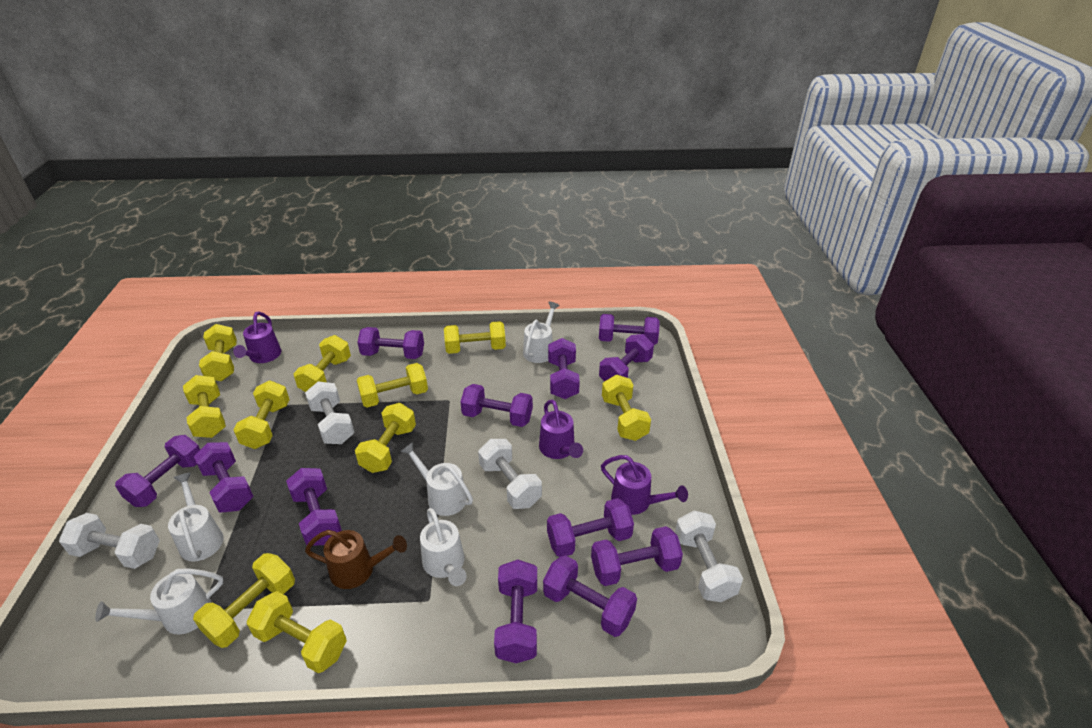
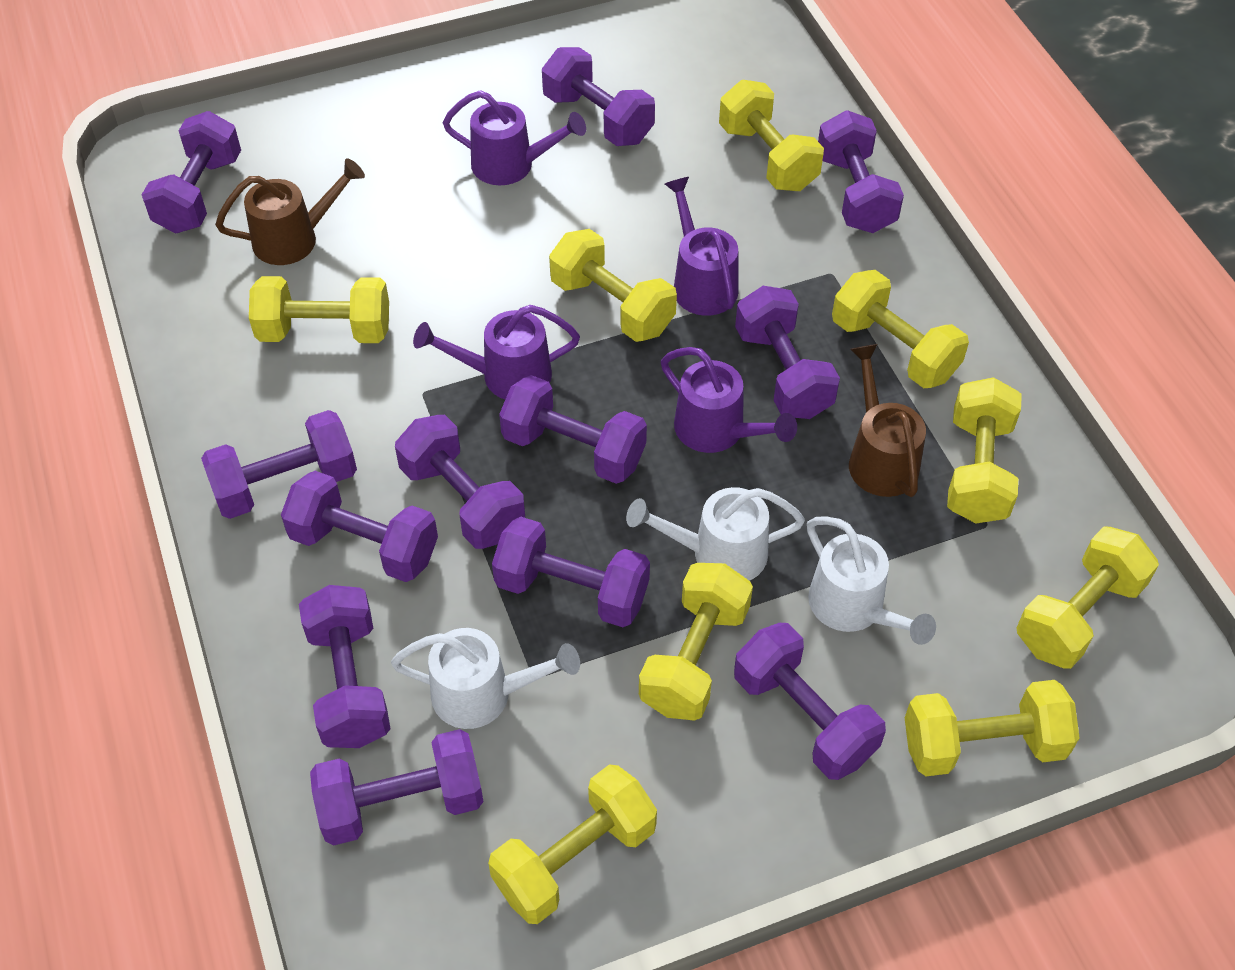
brown watering can: 1 -> 2
purple watering can: 3 -> 4
white dumbbell: 4 -> 0
white watering can: 5 -> 3
yellow dumbbell: 10 -> 9

